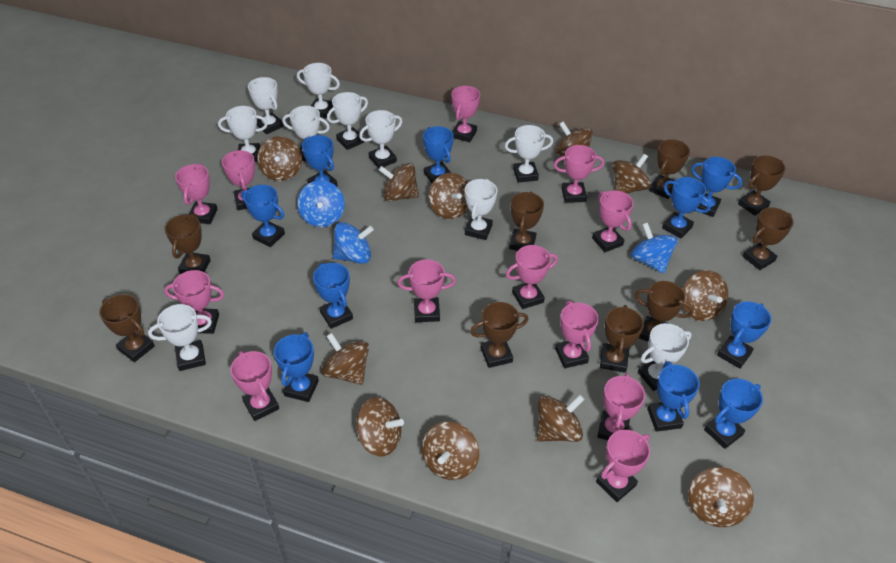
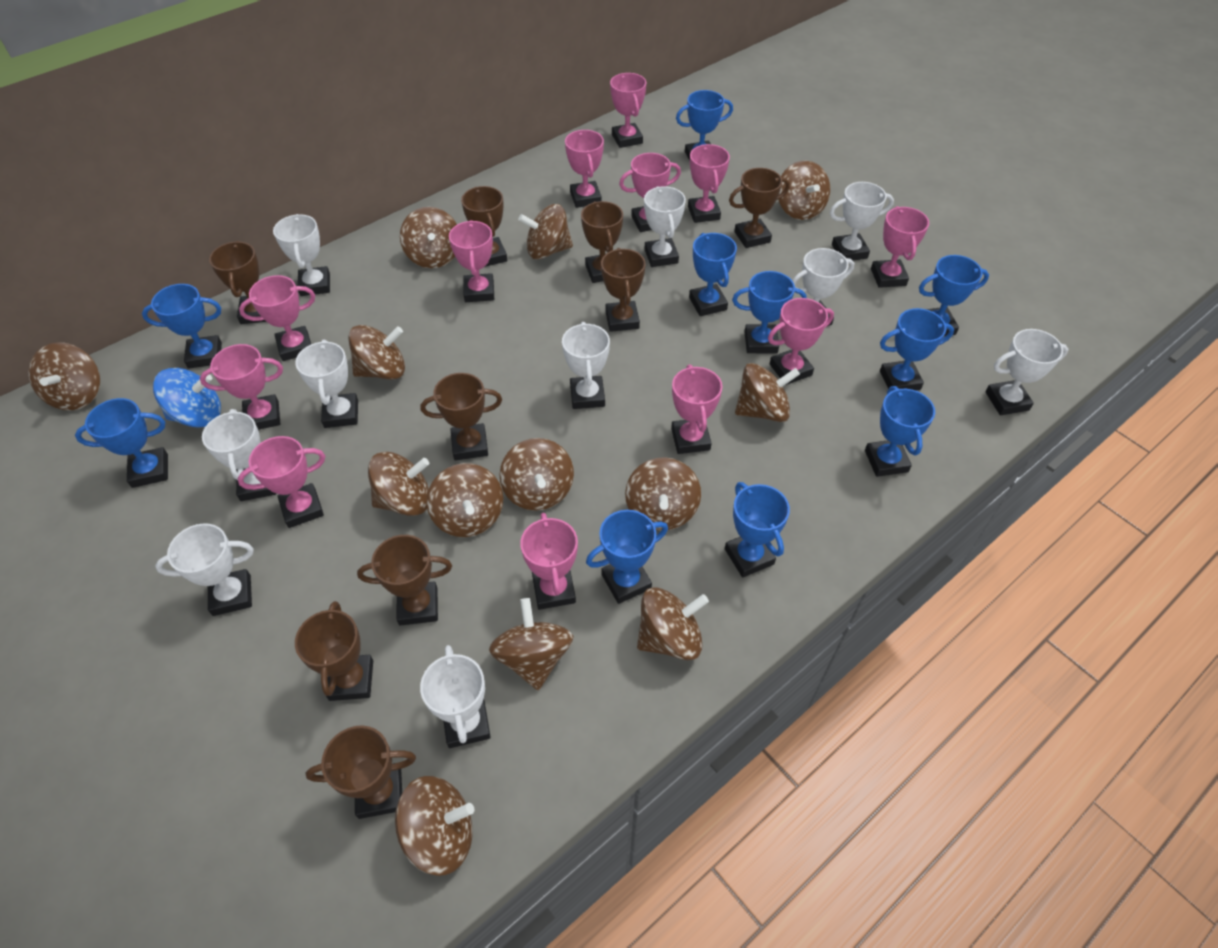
blue spinning top: 3 -> 1
brown spinning top: 11 -> 13

